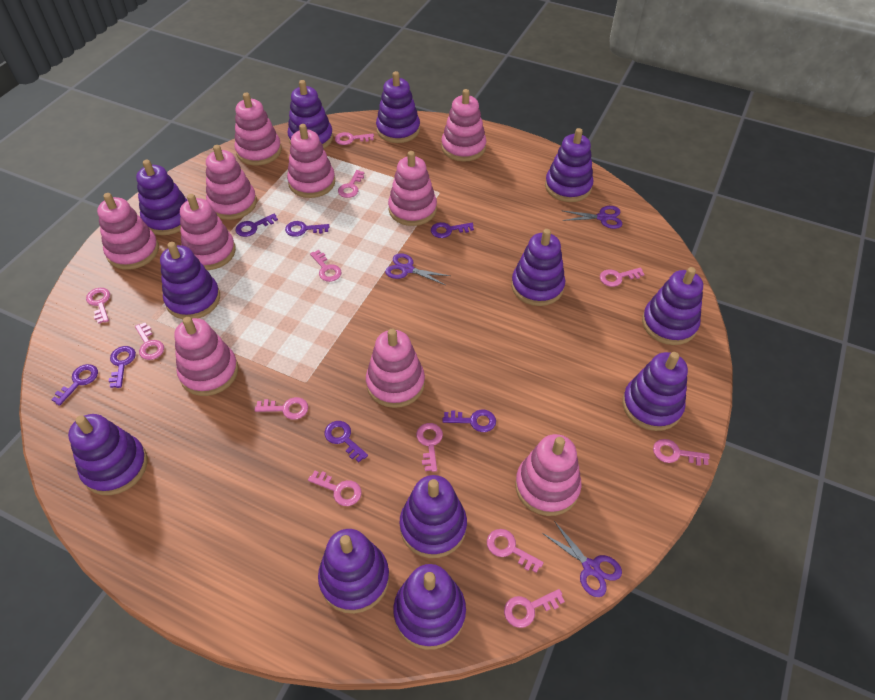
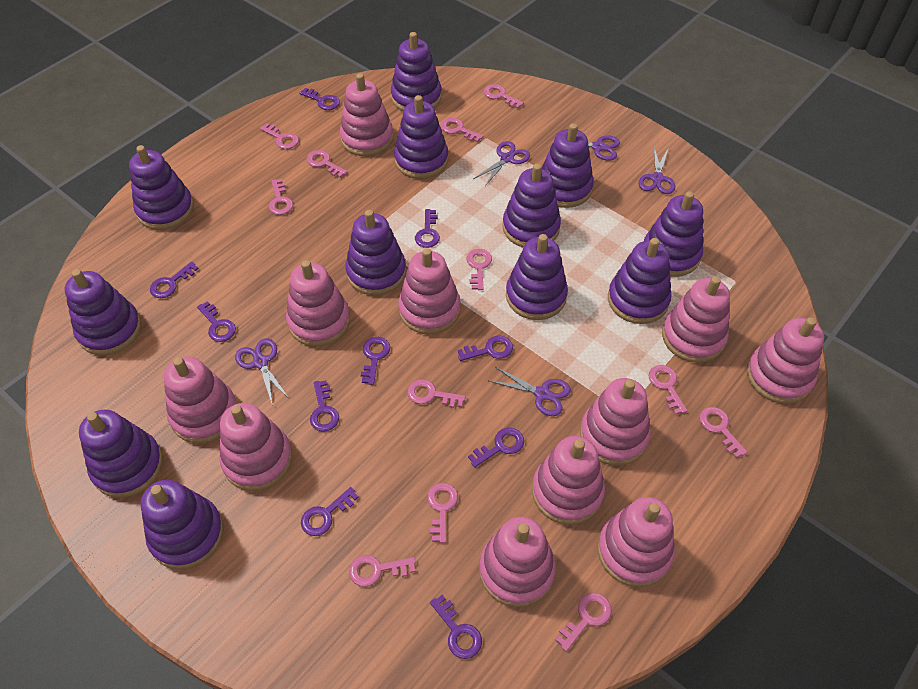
pink stacking toy: 10 -> 11
purple key: 7 -> 10
purple scissors: 3 -> 5

